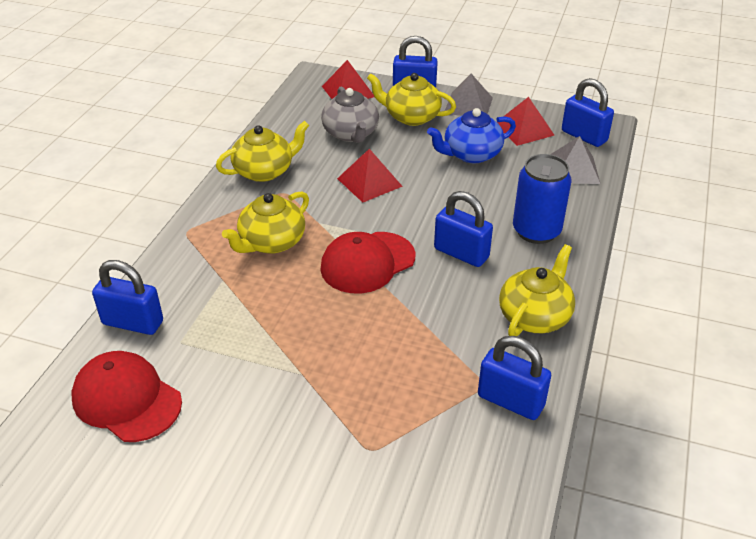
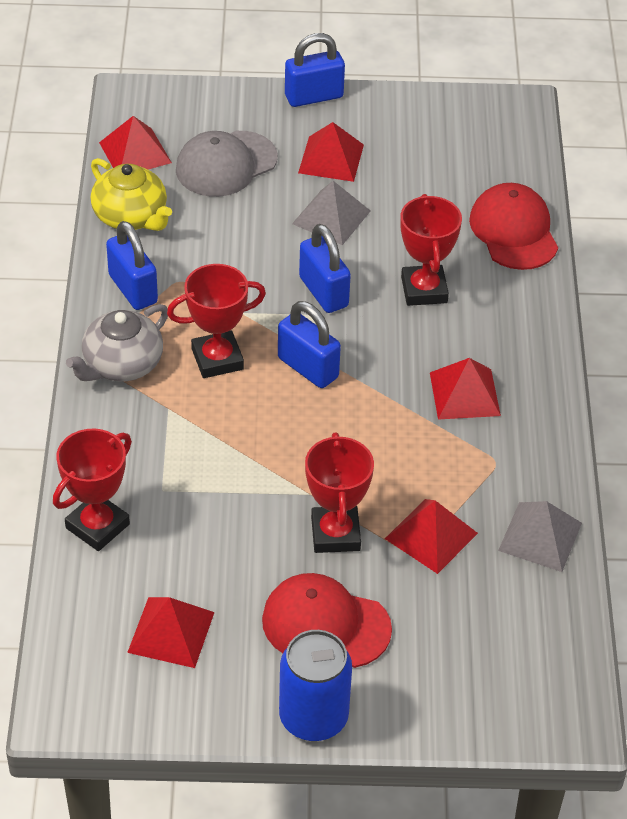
blue padlock: 5 -> 4
blue teapot: 1 -> 0
grey cap: 0 -> 1
red pyramid: 3 -> 5
red trophy: 0 -> 4
yellow teapot: 4 -> 1

